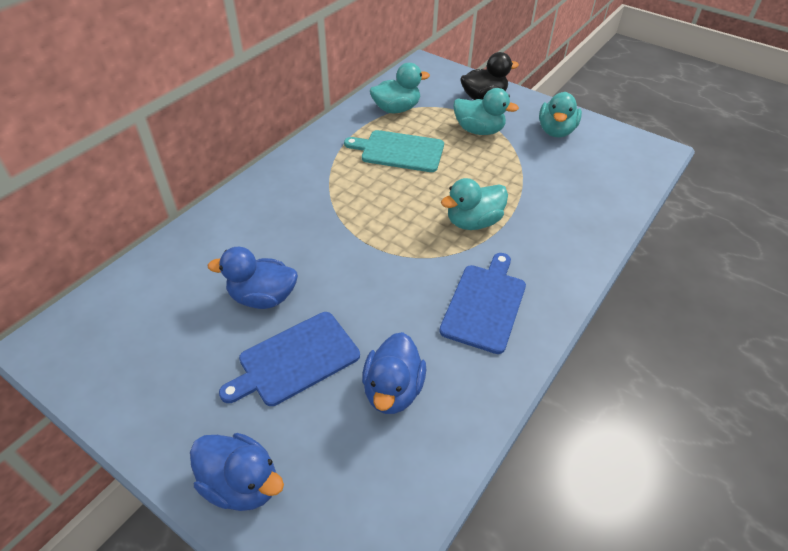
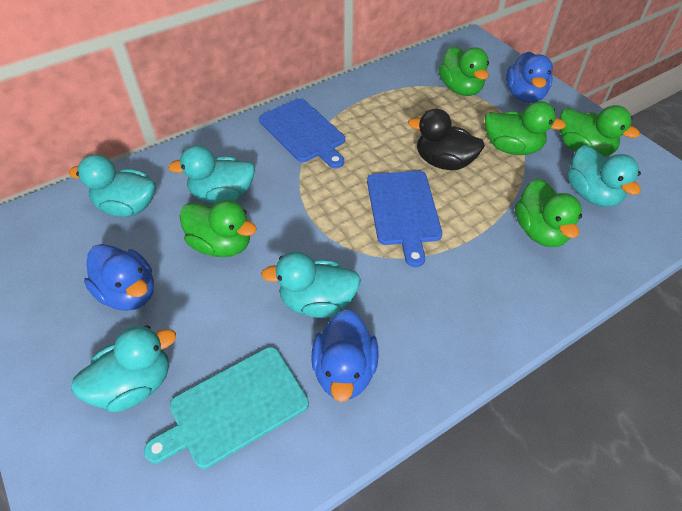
green duck: 0 -> 5
turquoise duck: 4 -> 5

